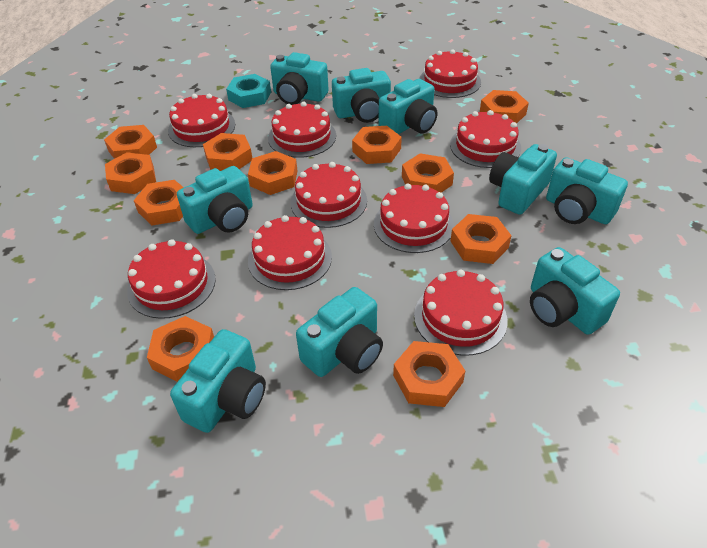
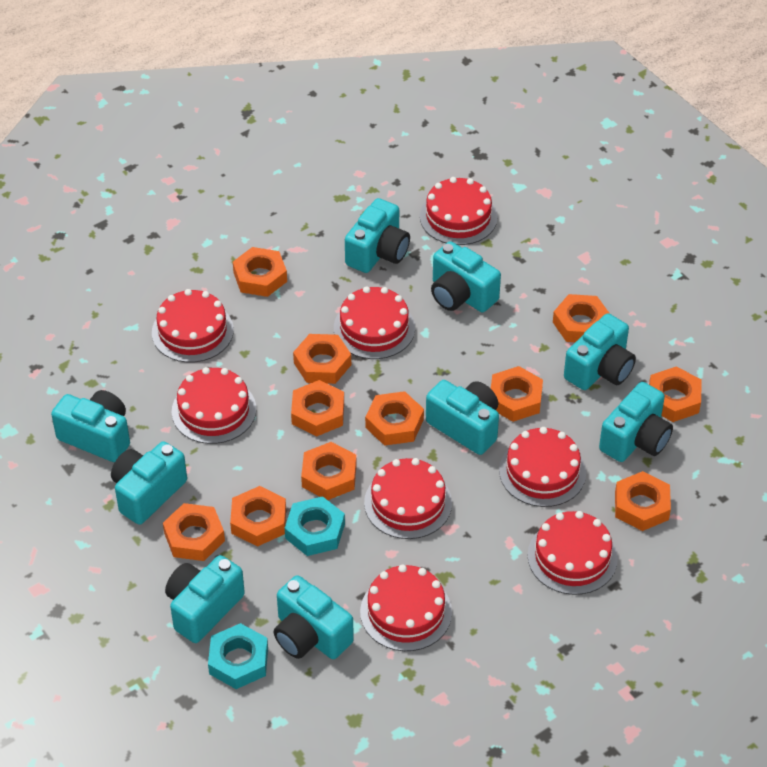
red cake: 9 -> 8
turquoise nut: 1 -> 2

